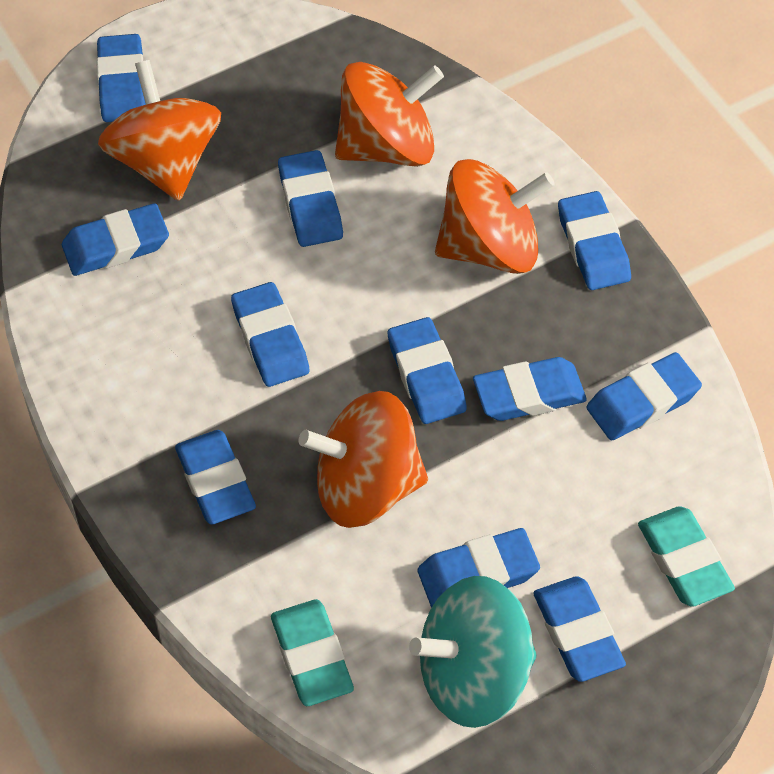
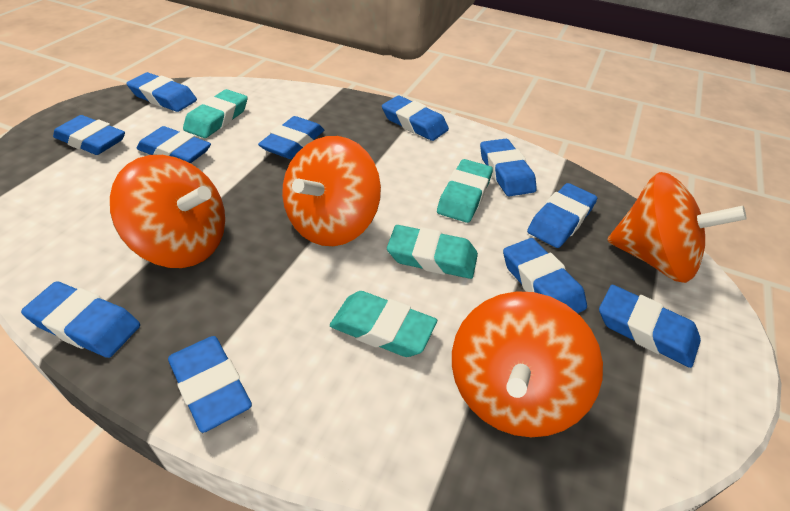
turquoise eraser: 2 -> 4
turquoise spinning top: 1 -> 0

